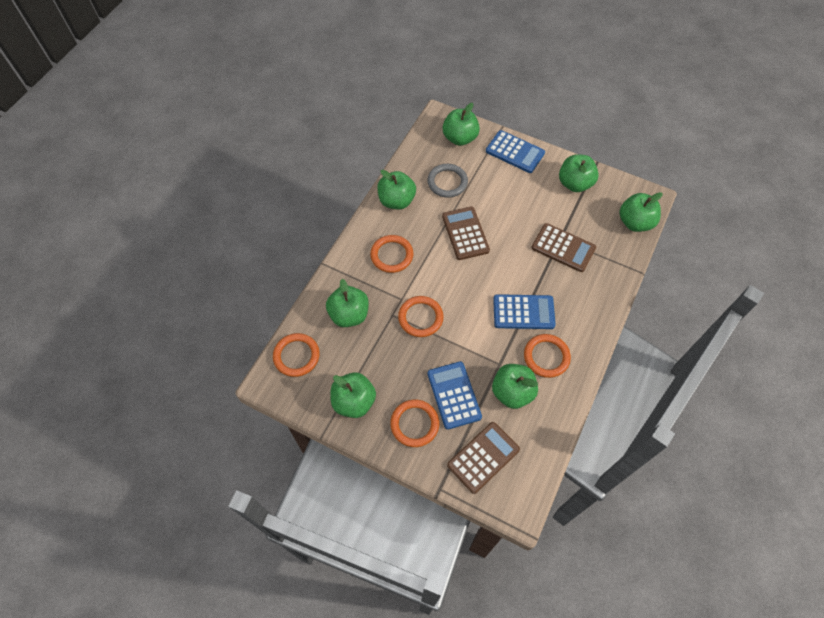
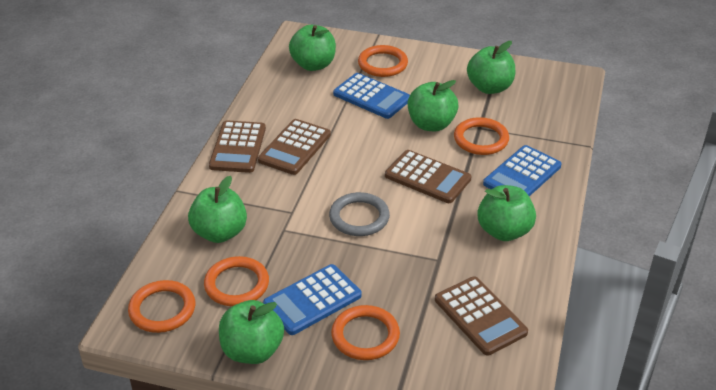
brown calculator: 3 -> 4
green apple: 7 -> 6

